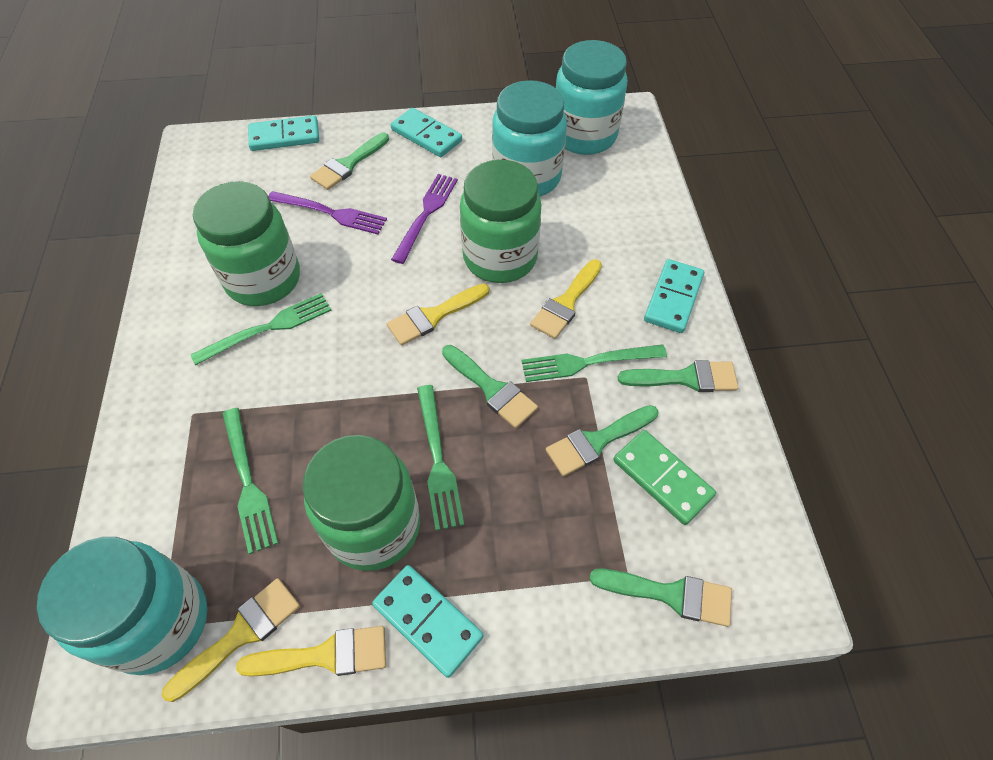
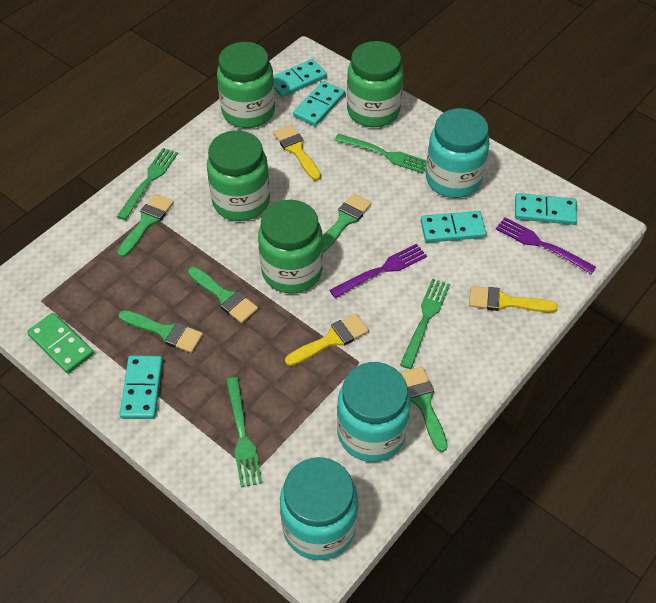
green jar: 3 -> 4
turquoise domino: 4 -> 5
yellow brush: 4 -> 3

